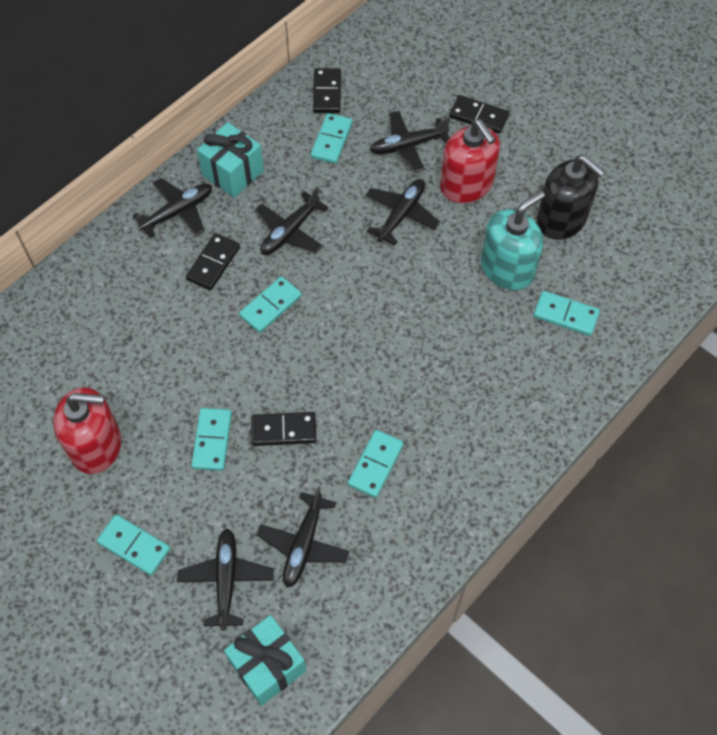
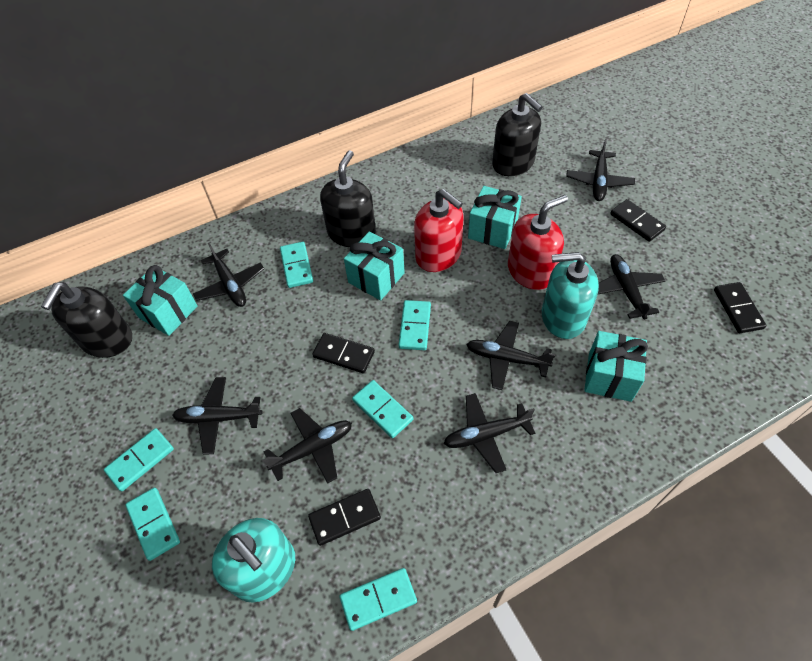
black plane: 6 -> 7
black soap dispenser: 1 -> 3
turquoise gift: 2 -> 4
turquoise soap dispenser: 1 -> 2

